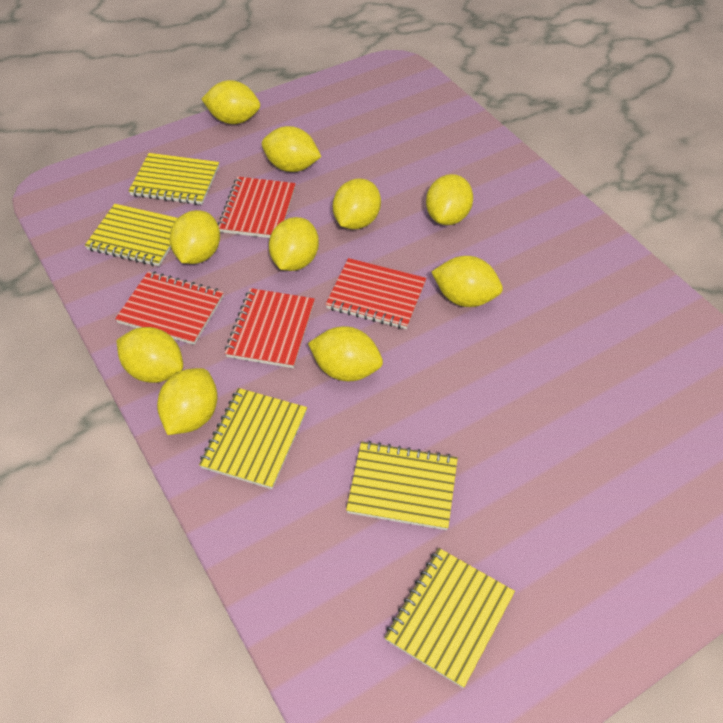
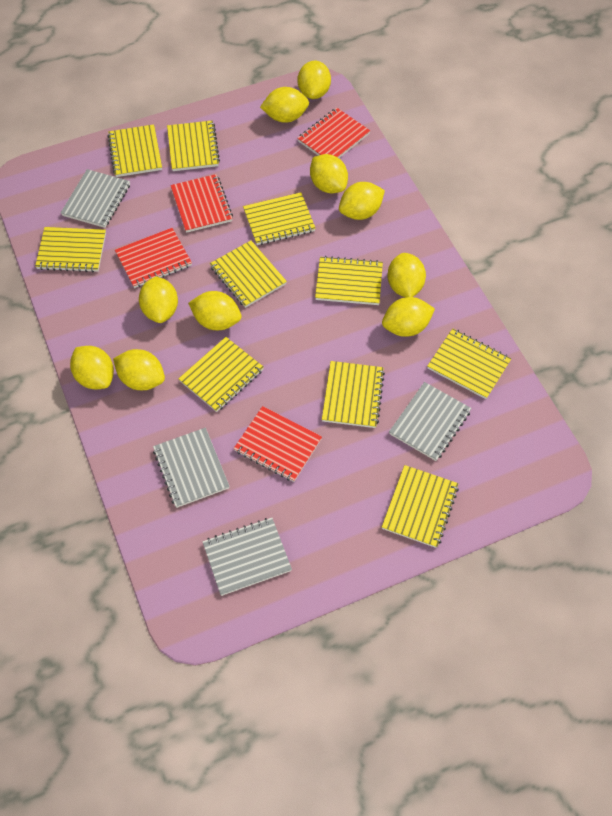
grey notebook: 0 -> 4
yellow notebook: 5 -> 10

